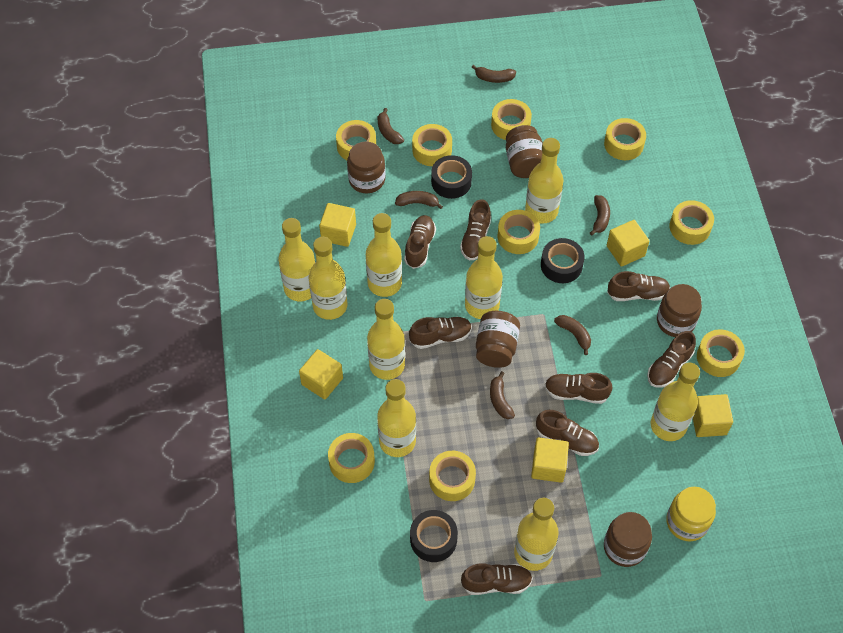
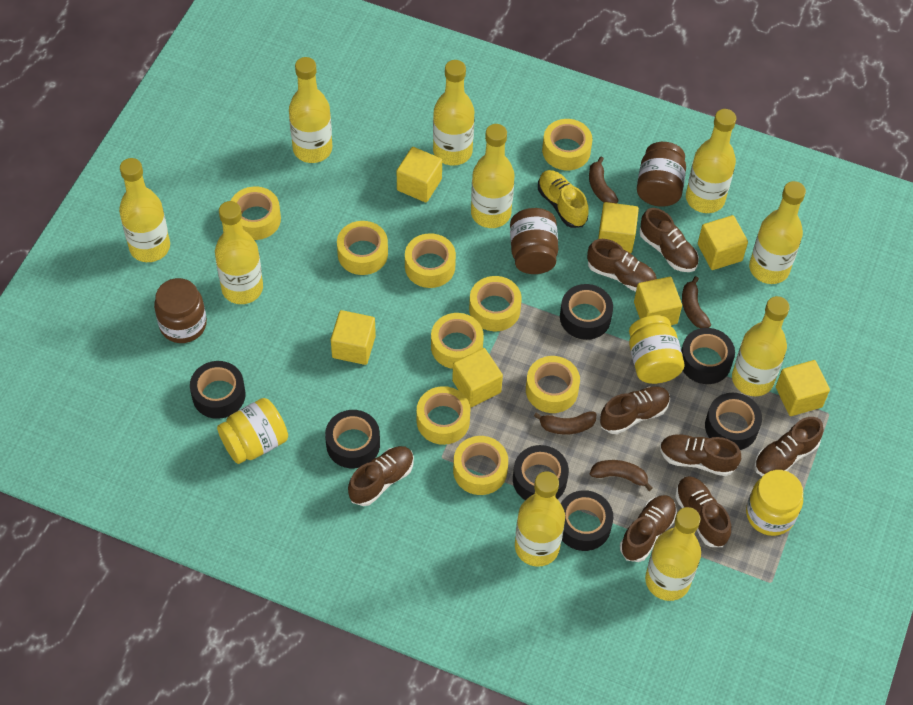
black tape: 3 -> 7
brown banana: 6 -> 4
brown jar: 5 -> 3
yellow bottle: 9 -> 10
yellow cube: 5 -> 7
yellow jar: 1 -> 3
yellow shoe: 0 -> 1

